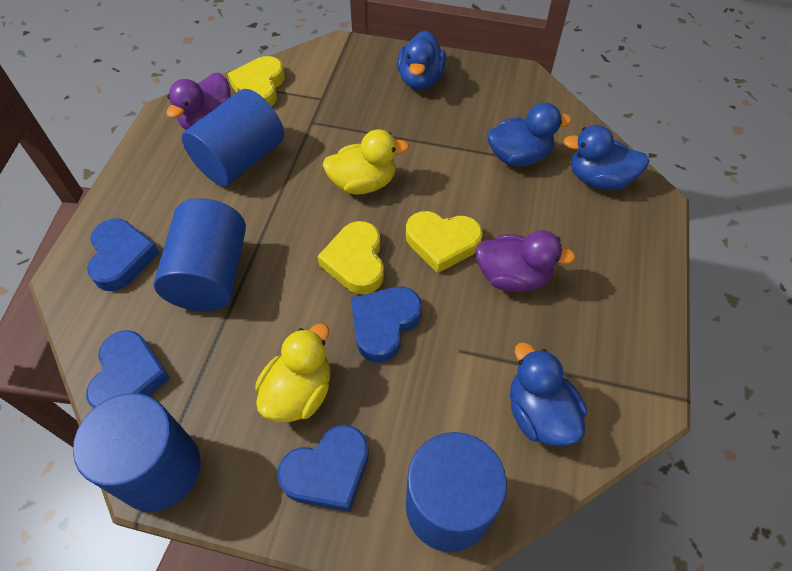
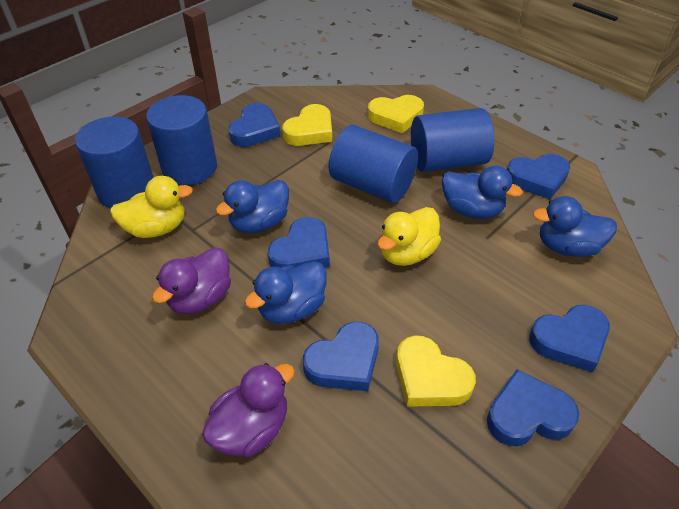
blue heart: 4 -> 6

